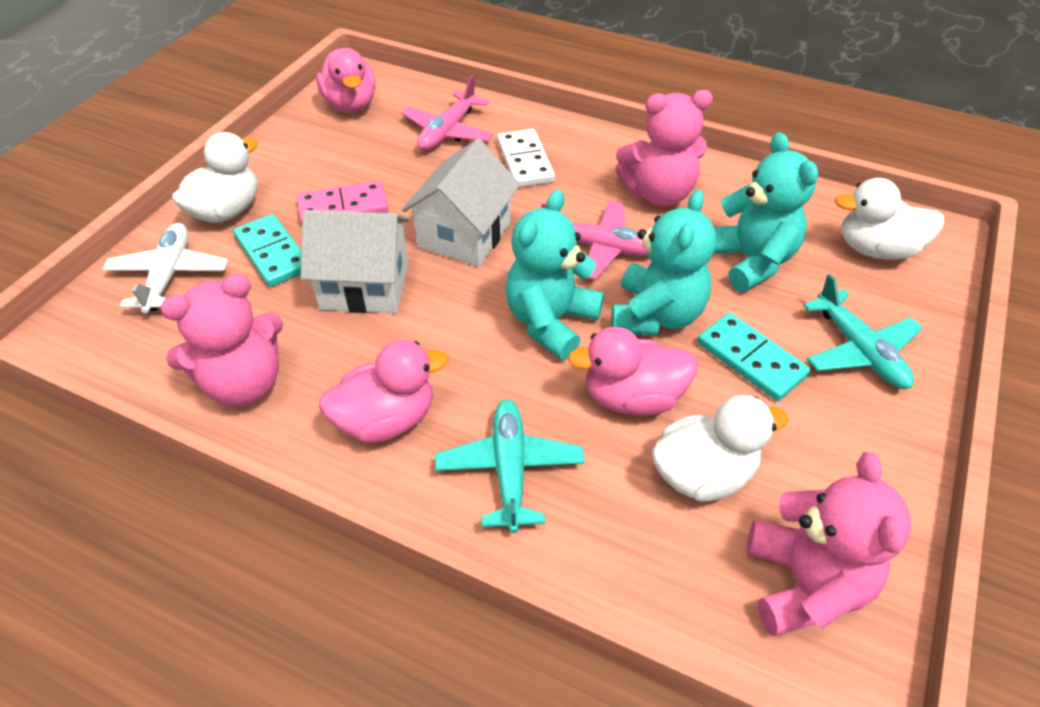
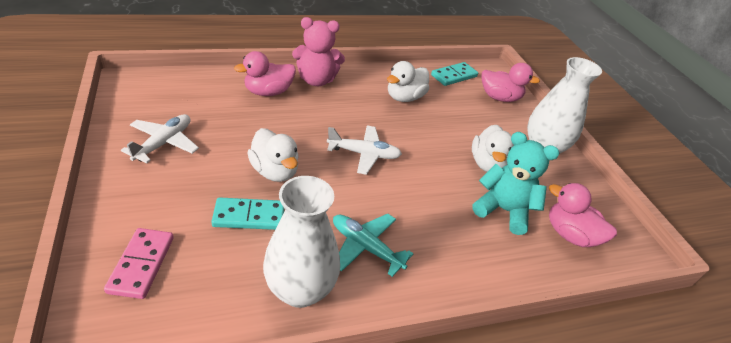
pink plane: 2 -> 0
pink teddy bear: 3 -> 1
turquoise plane: 2 -> 1
turquoise teddy bear: 3 -> 1
white domino: 1 -> 0
white house: 2 -> 0
white plane: 1 -> 2
white vase: 0 -> 2

